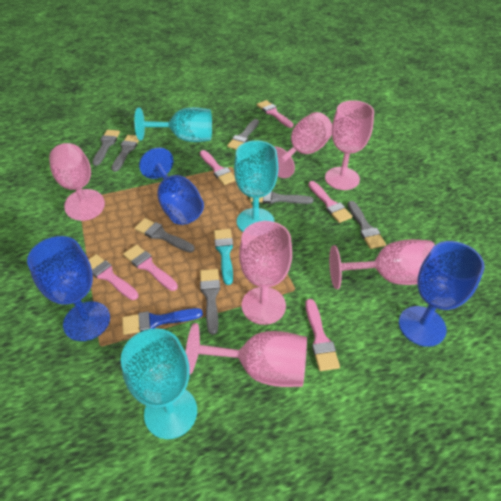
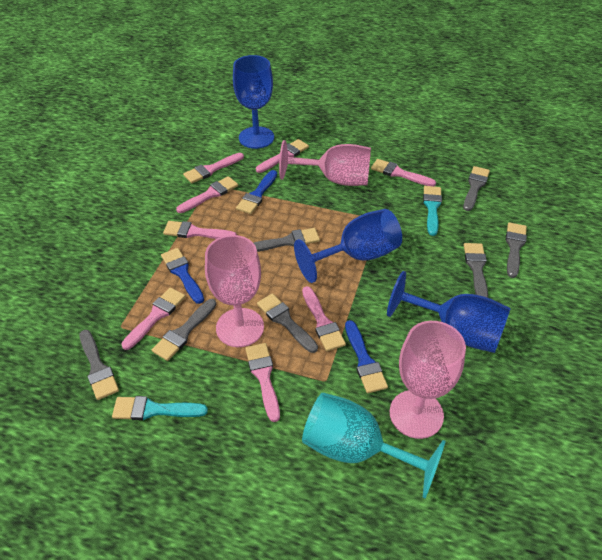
blue brush: 1 -> 3
pink brush: 6 -> 8
pink goblet: 6 -> 3
turquoise brush: 1 -> 2
turquoise goblet: 3 -> 1

